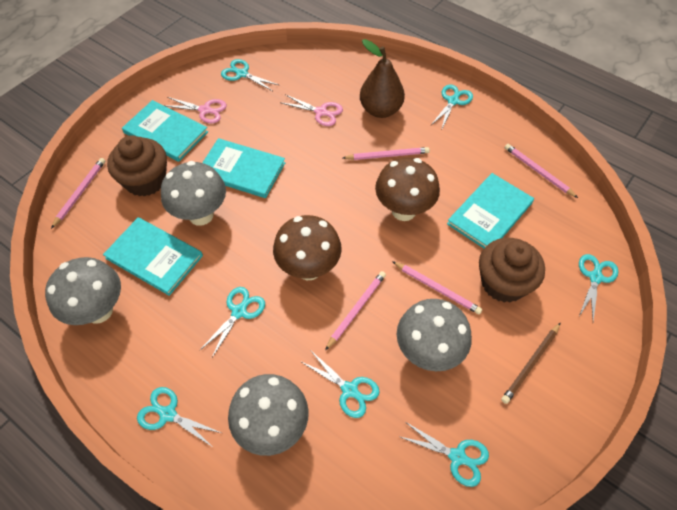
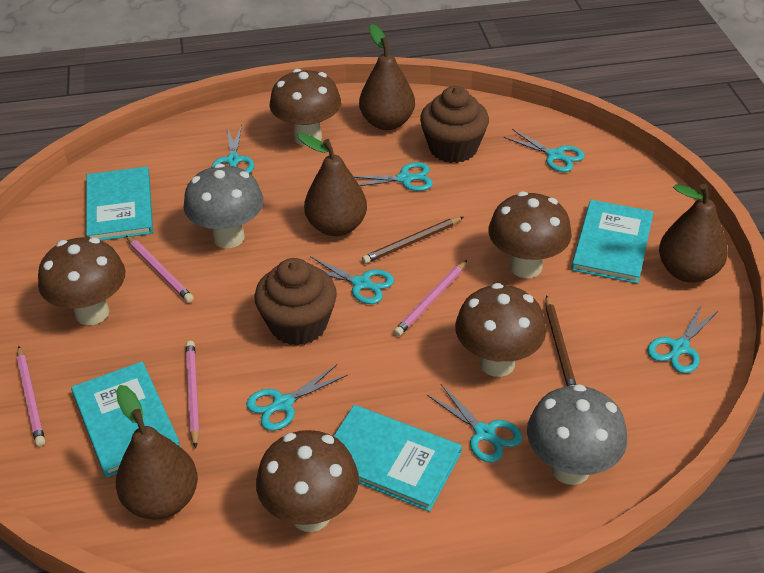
brown mushroom: 2 -> 5
brown pear: 1 -> 4
brown pencil: 1 -> 2
grey mushroom: 4 -> 2
pink pencil: 5 -> 4
pink scissors: 2 -> 0

